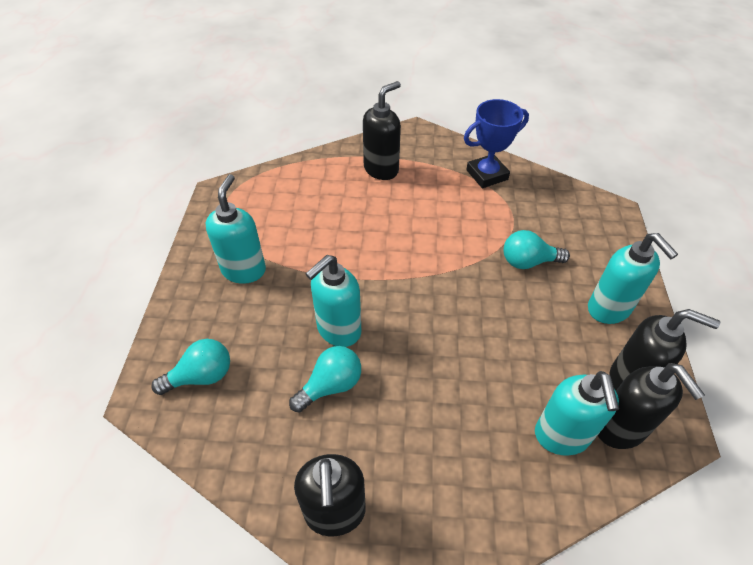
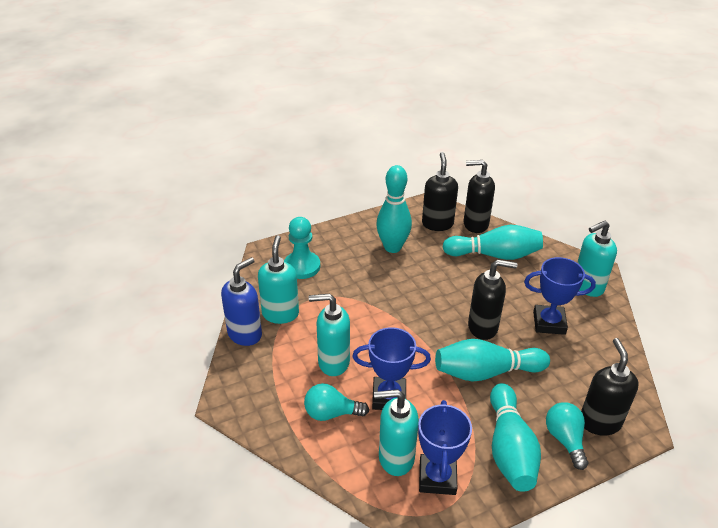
blue soap dispenser: 0 -> 1
blue trophy: 1 -> 3
turquoise bowling pin: 0 -> 4
turquoise light bulb: 3 -> 2
turquoise pawn: 0 -> 1

